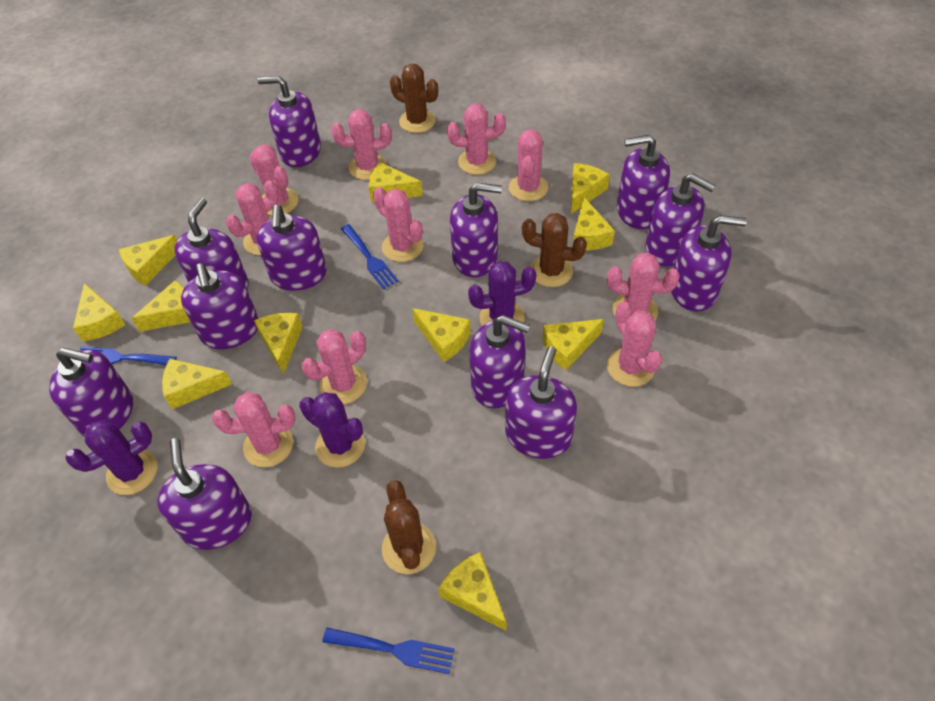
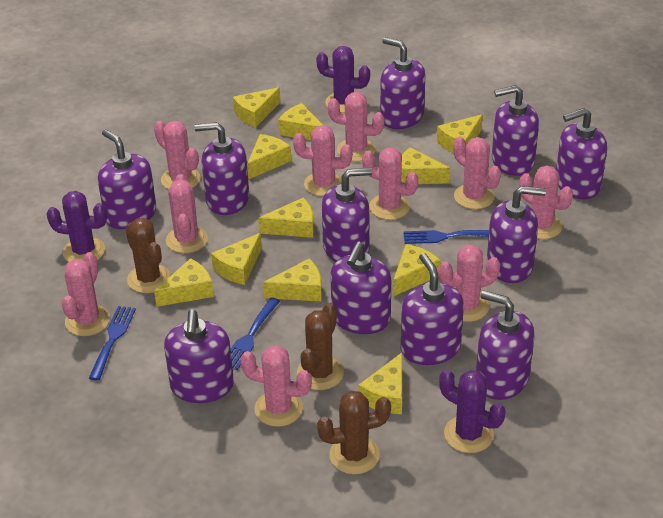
purple soap dispenser: 12 -> 11

